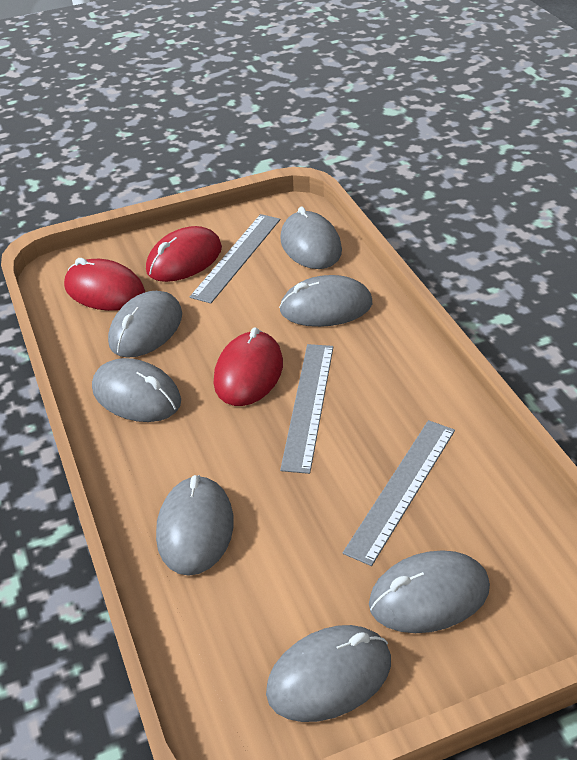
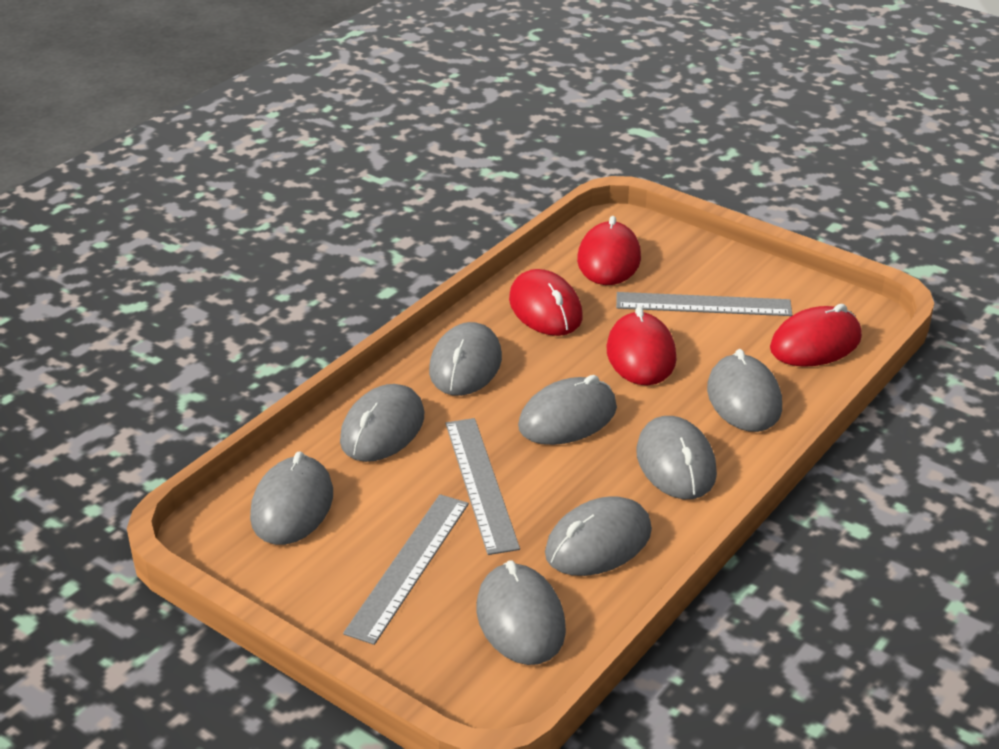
grey mouse: 7 -> 8
red mouse: 3 -> 4

